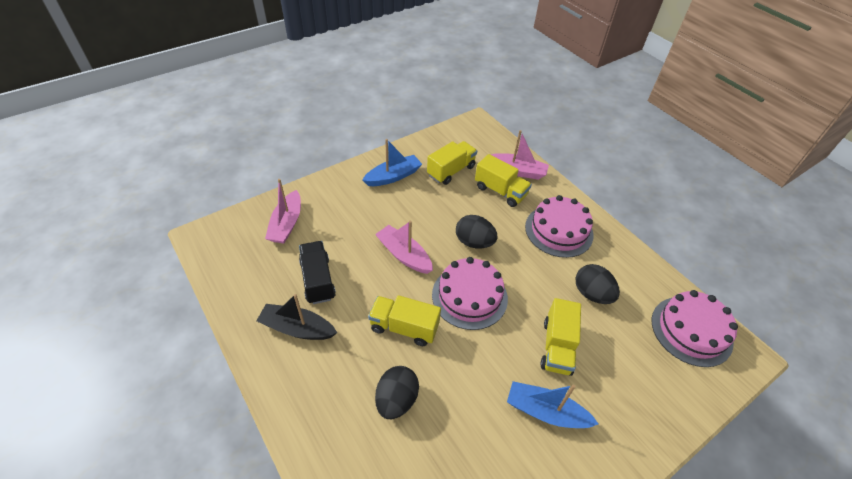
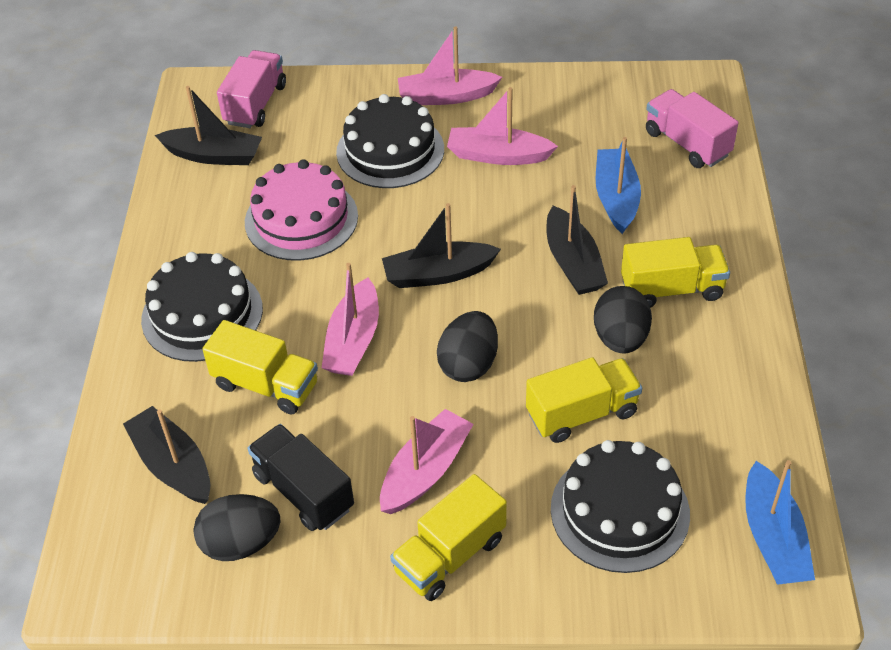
black boat: 1 -> 4
black cake: 0 -> 3
pink boat: 3 -> 4
pink cake: 3 -> 1
pink truck: 0 -> 2

